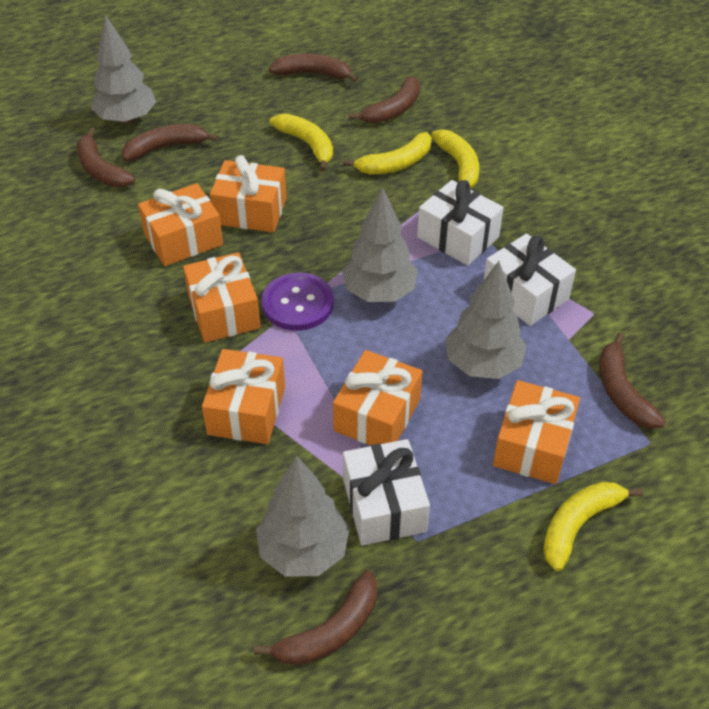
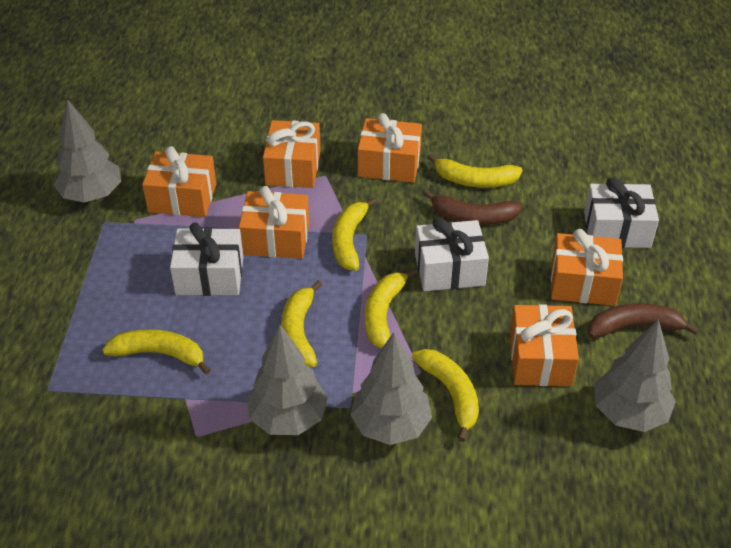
brown banana: 6 -> 2
purple button: 1 -> 0
yellow banana: 4 -> 6

